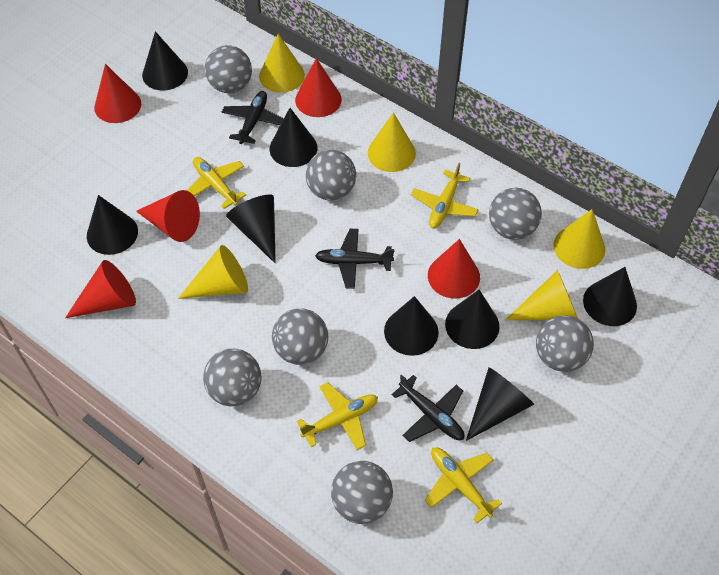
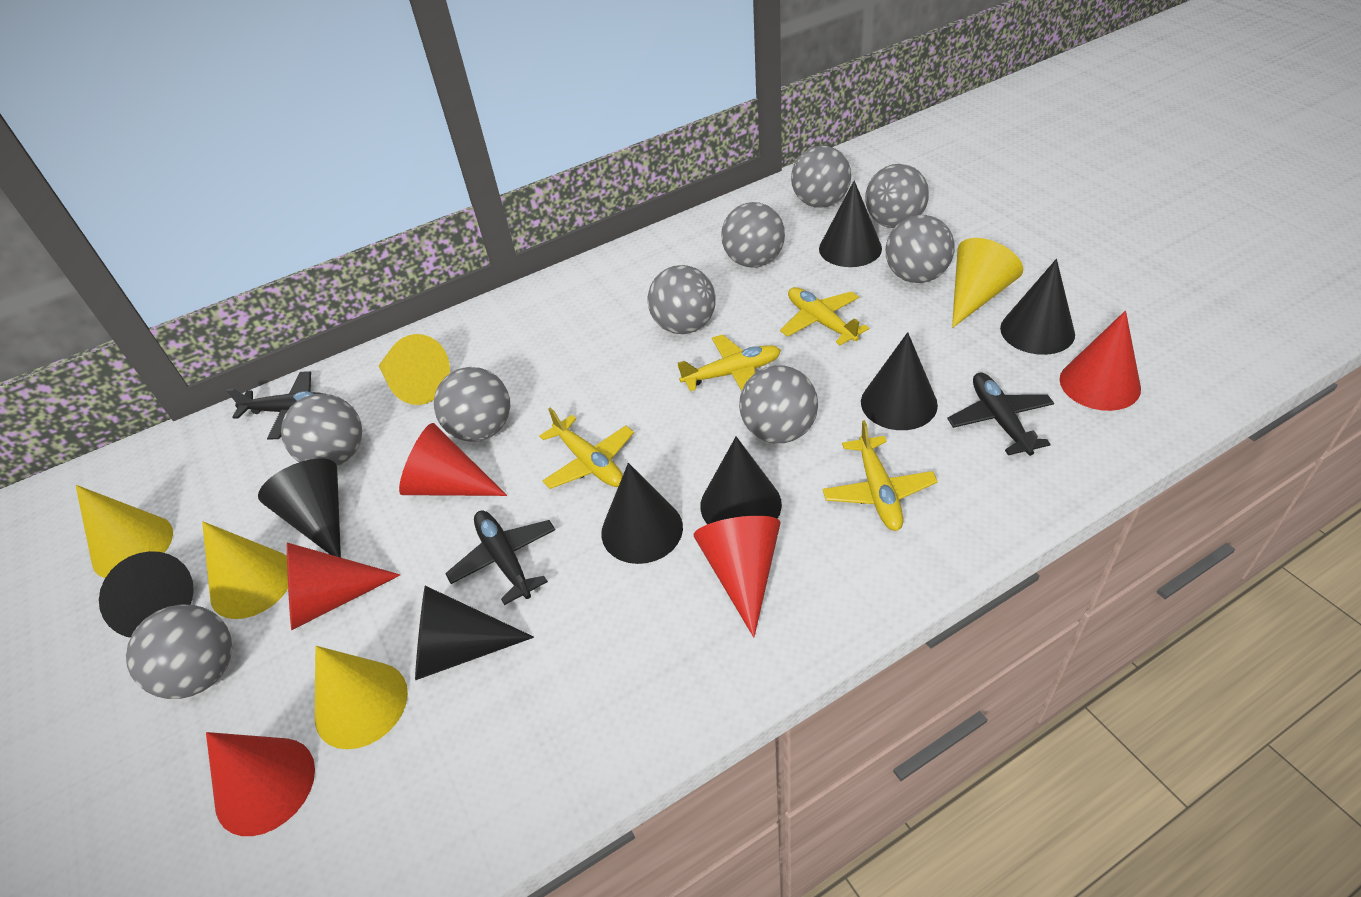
grey ball: 7 -> 9

